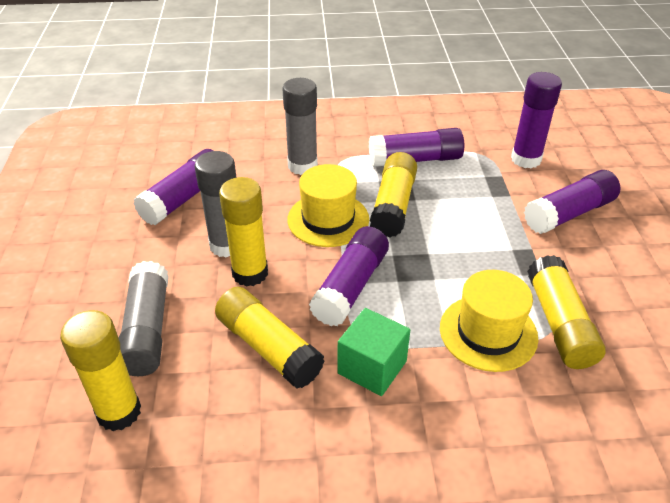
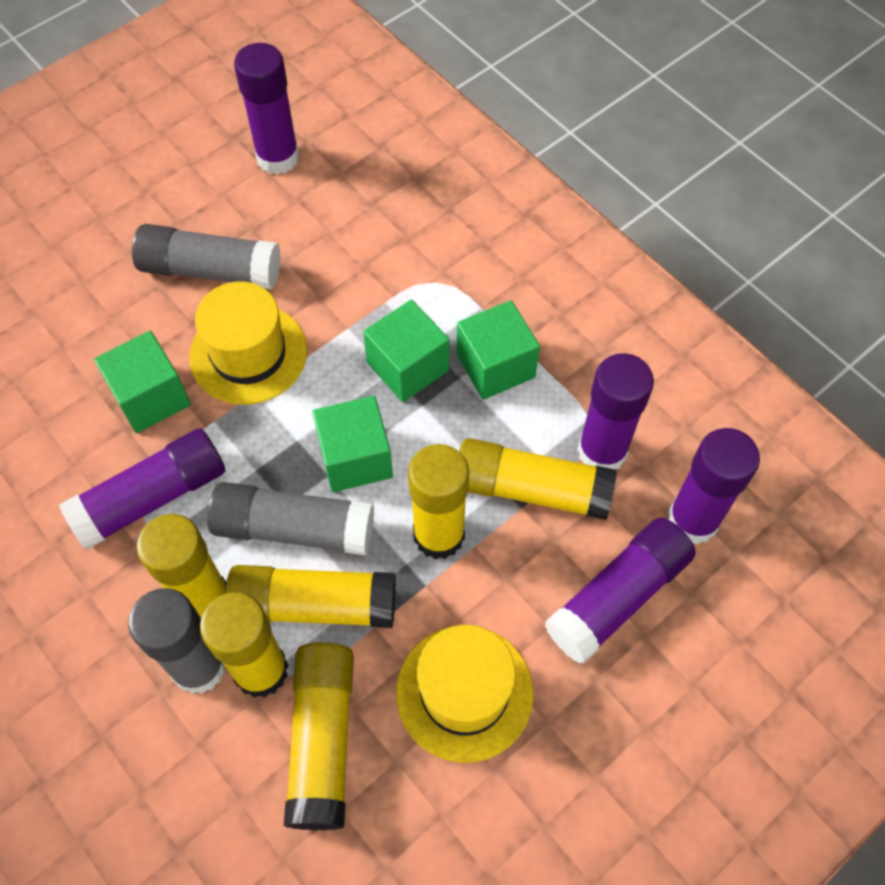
green cube: 1 -> 4
yellow glue stick: 5 -> 6

